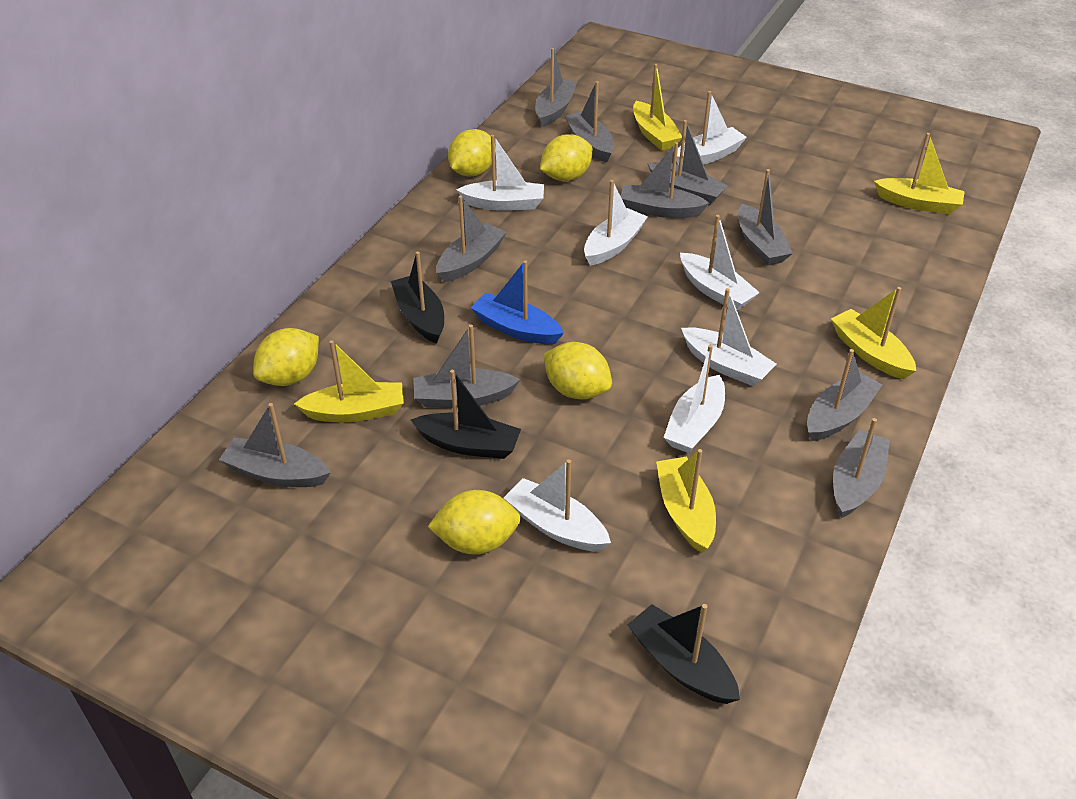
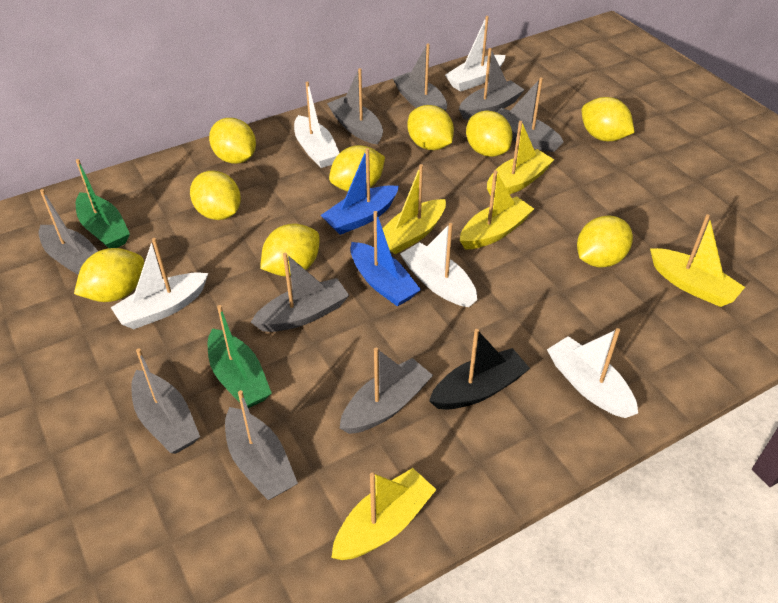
black boat: 3 -> 1
blue boat: 1 -> 2
green boat: 0 -> 2
grey boat: 10 -> 9
white boat: 7 -> 5
yellow lemon: 5 -> 9

